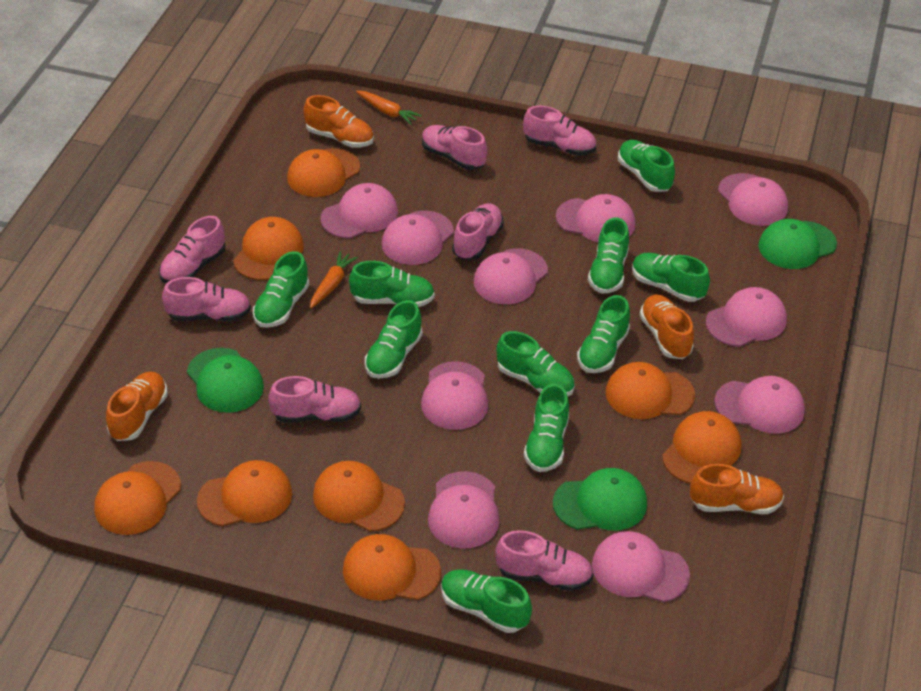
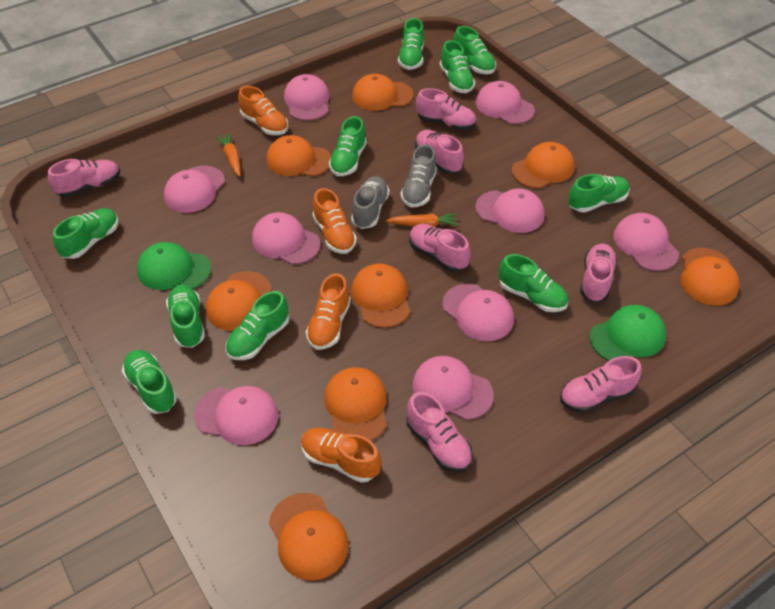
green cap: 3 -> 2
grey shoe: 0 -> 2
pink cap: 10 -> 9

